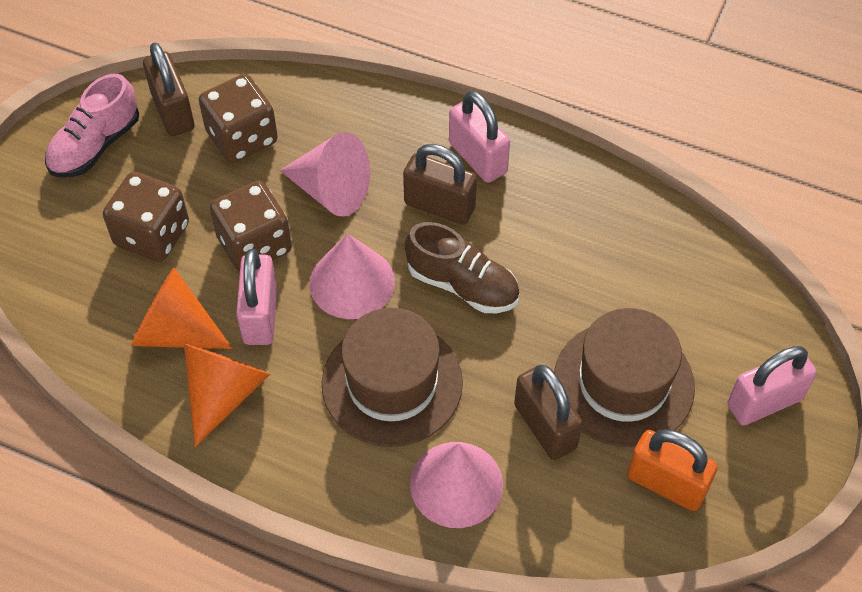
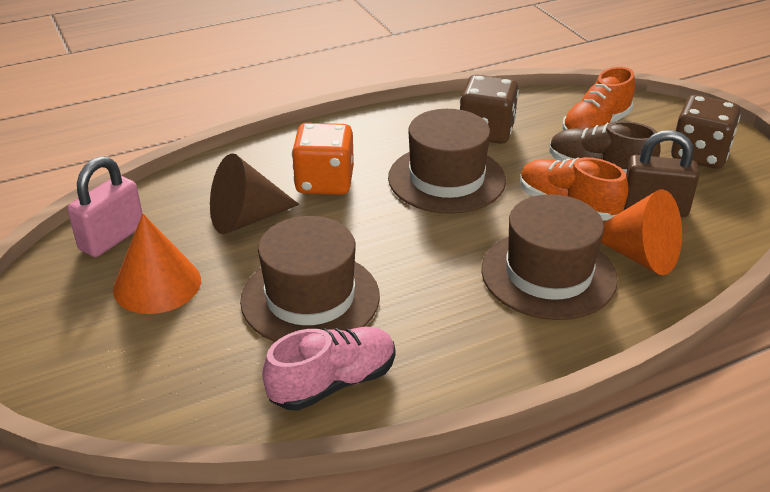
brown cone: 0 -> 1
brown dice: 3 -> 2
brown hat: 2 -> 3
brown padlock: 3 -> 1
orange dice: 0 -> 1
orange padlock: 1 -> 0
orange shoe: 0 -> 2
pink cone: 3 -> 0
pink padlock: 3 -> 1

